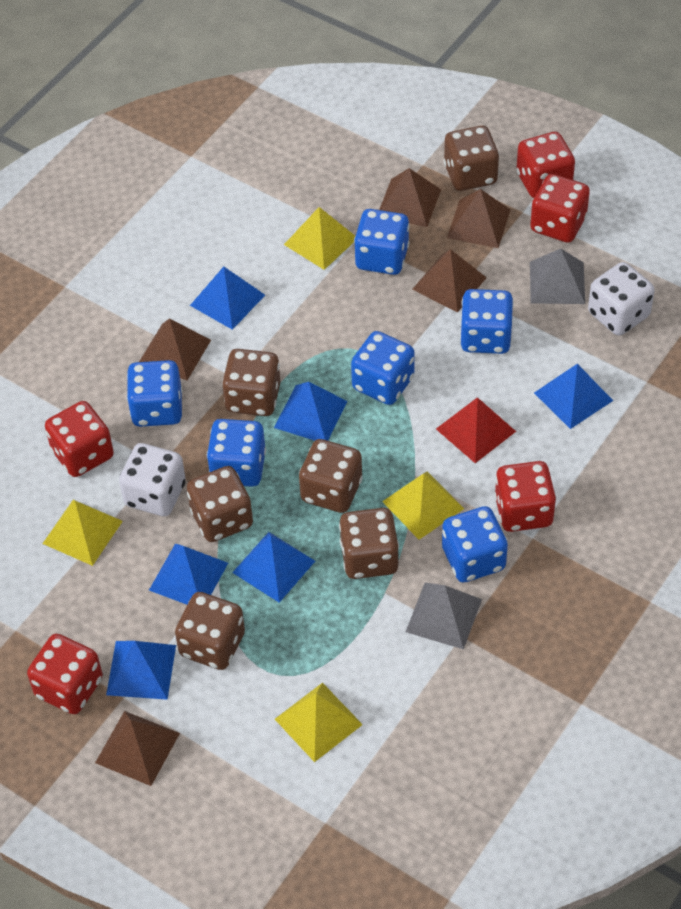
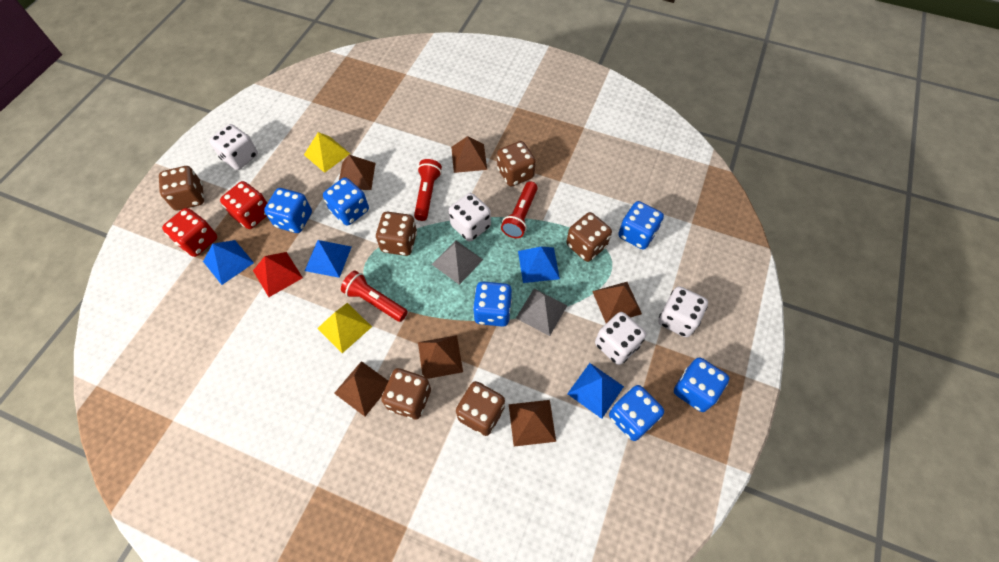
blue pyramid: 6 -> 4
brown pyramid: 5 -> 6
red dice: 5 -> 2
red flashlight: 0 -> 3
white dice: 2 -> 4
yellow pyramid: 4 -> 2

